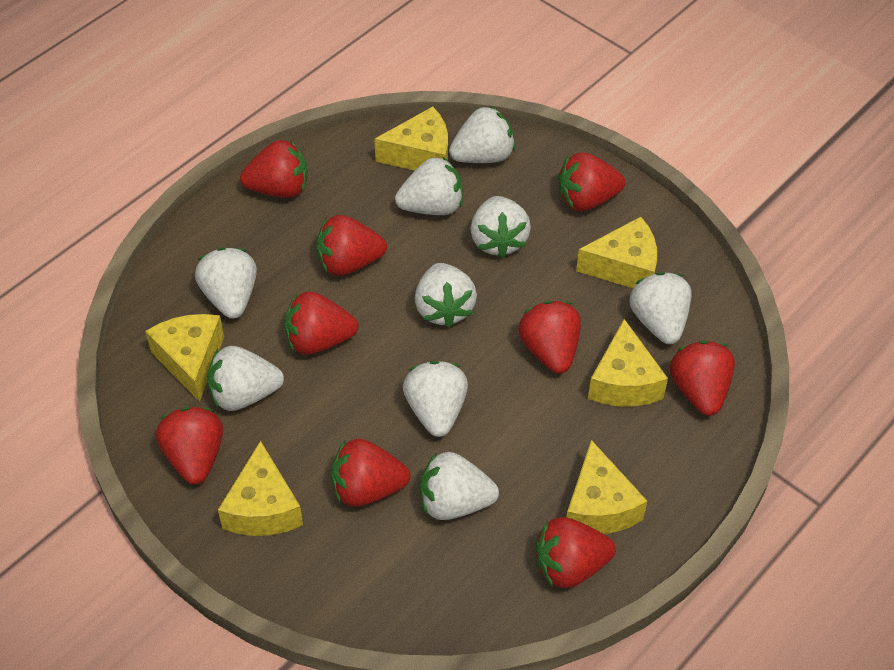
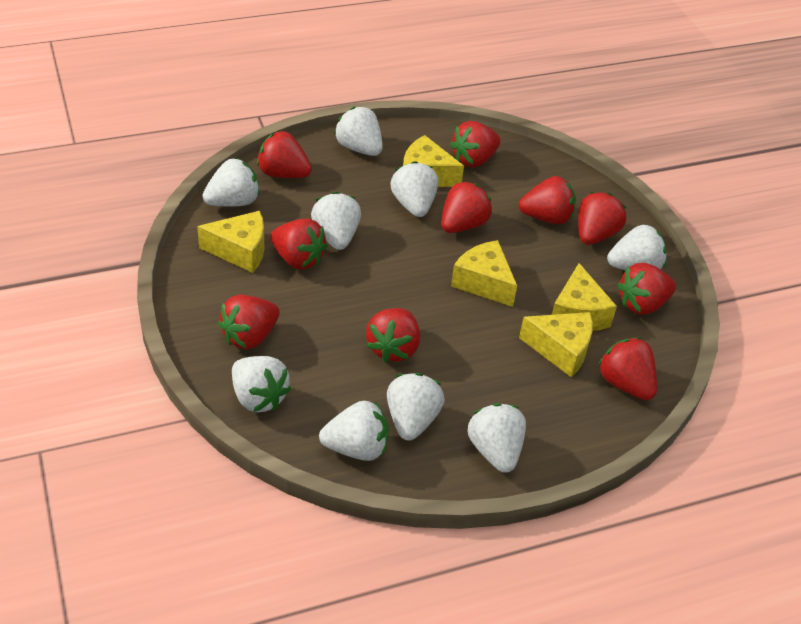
red strawberry: 9 -> 10
yellow cheese: 6 -> 5

